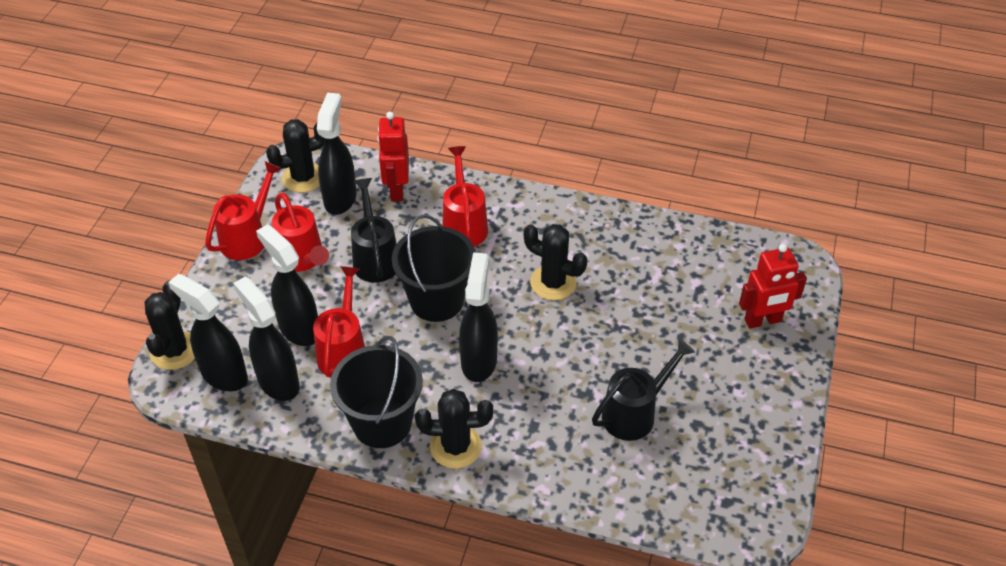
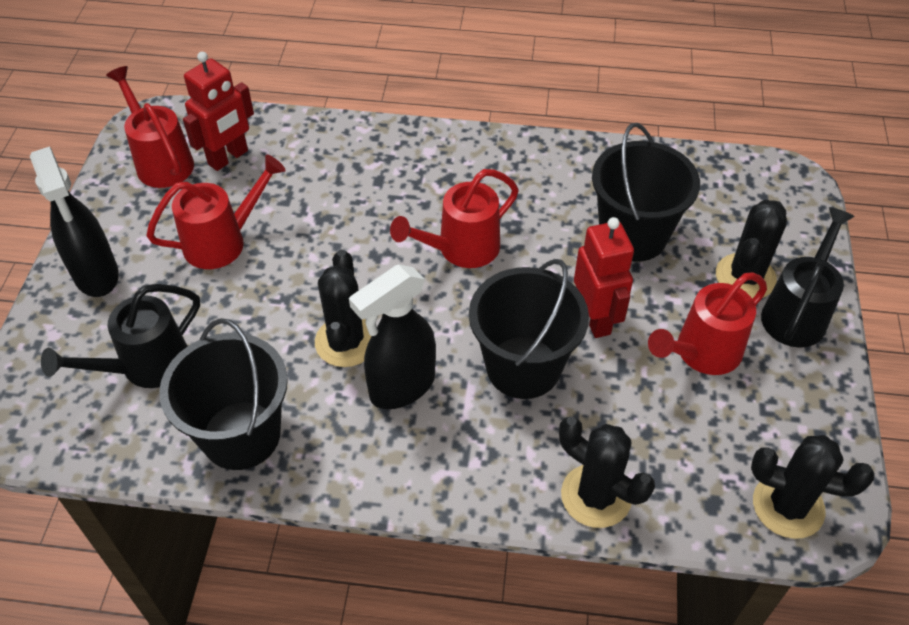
black bucket: 2 -> 3
black spray bottle: 5 -> 2

